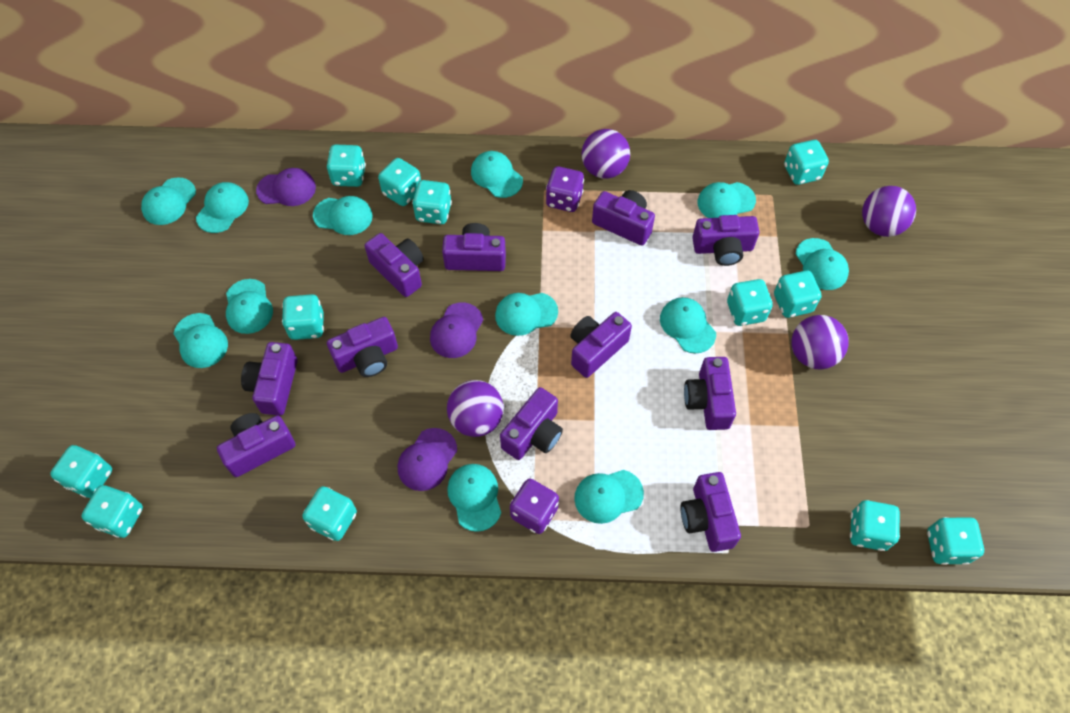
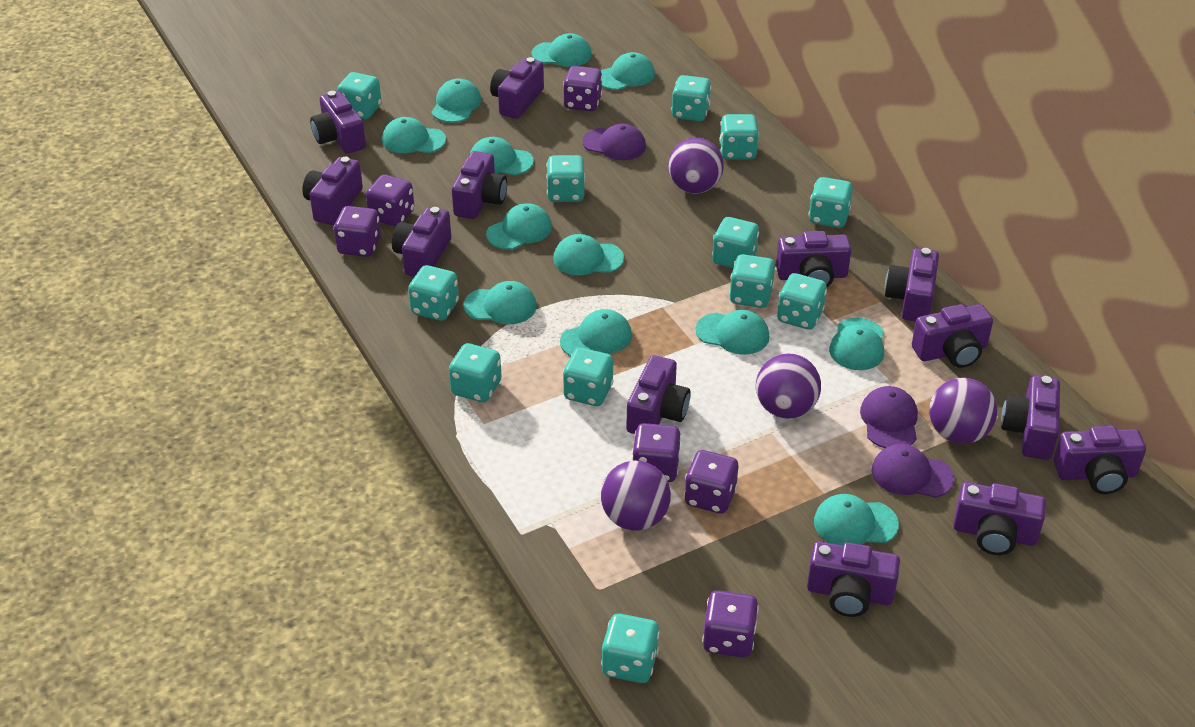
purple camera: 11 -> 13
purple dice: 2 -> 6

